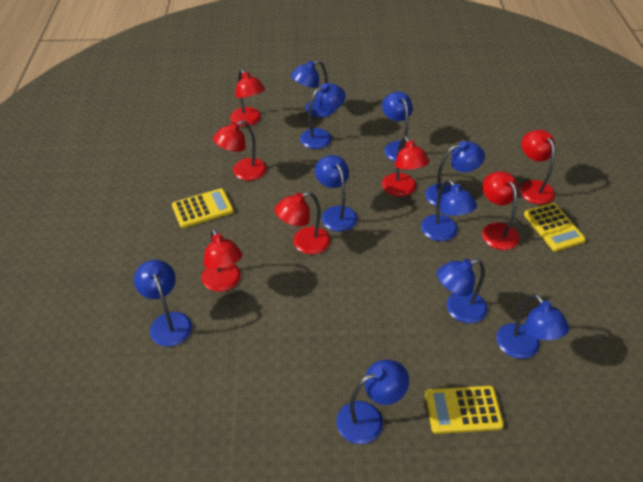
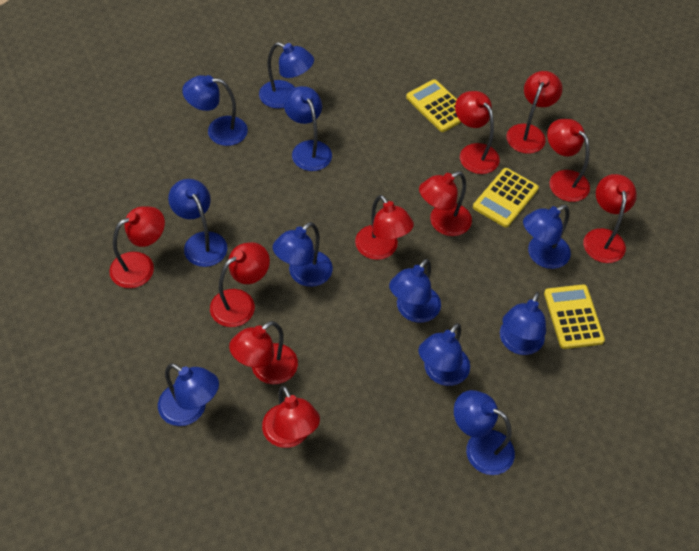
blue lamp: 10 -> 11
red lamp: 7 -> 10

